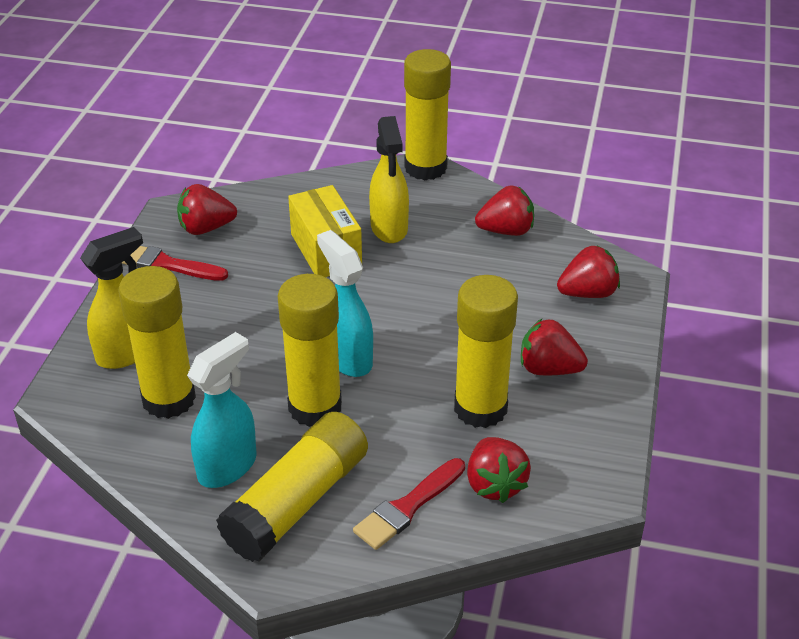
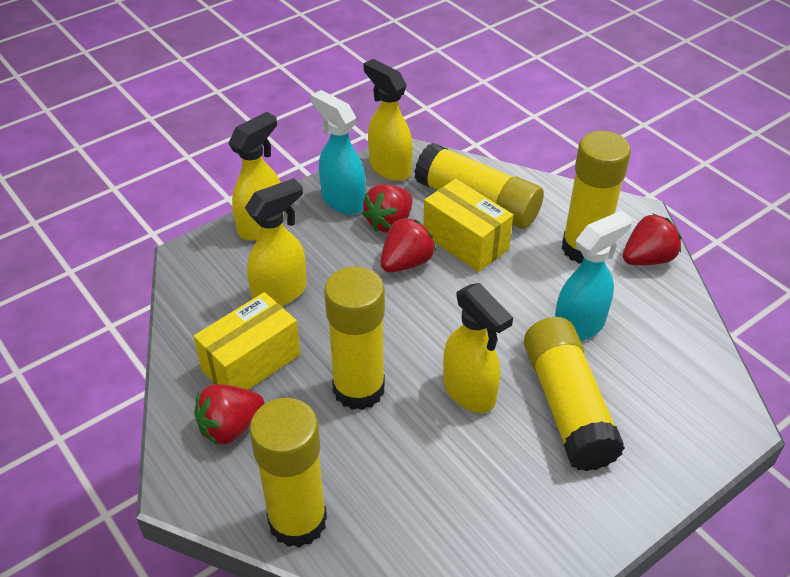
red brush: 2 -> 0
red strawberry: 5 -> 4
yellow box: 1 -> 2
yellow spray bottle: 2 -> 4

